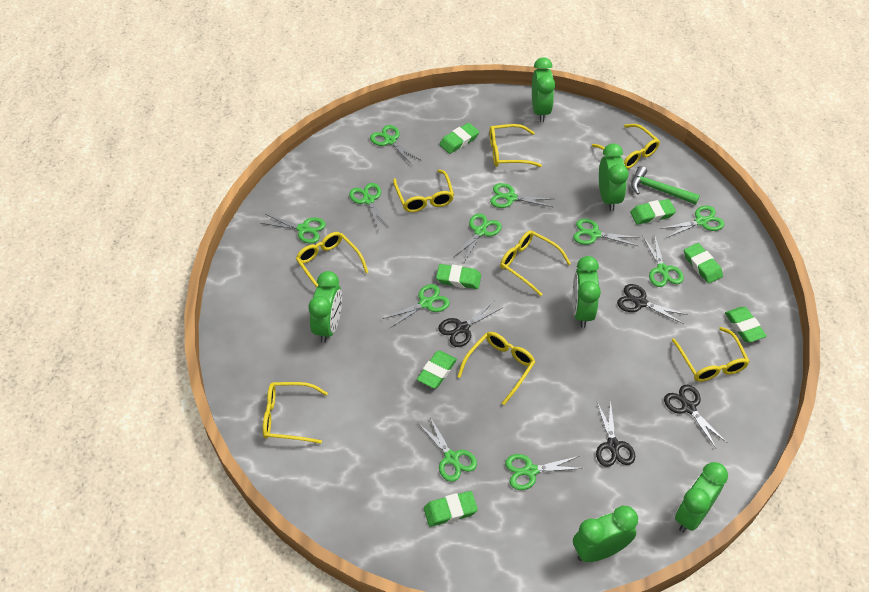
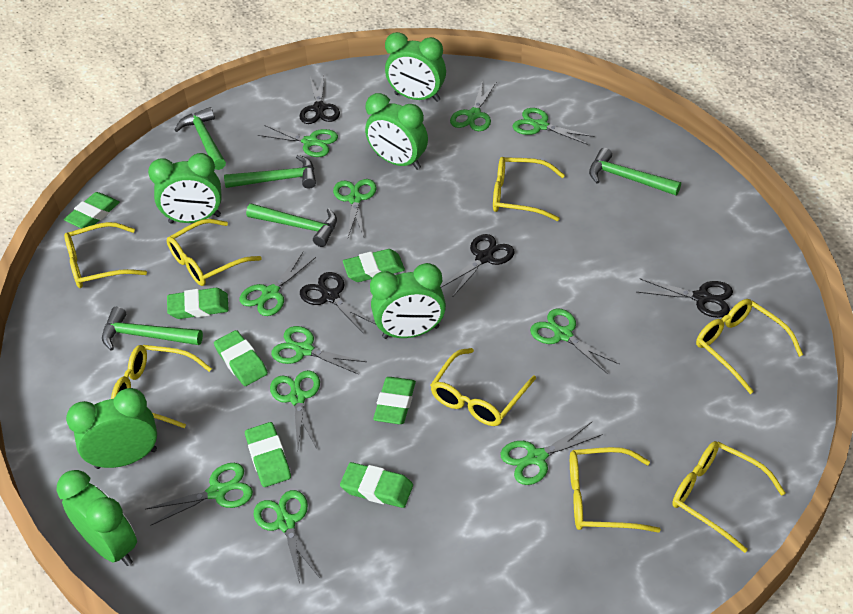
green hammer: 1 -> 5

